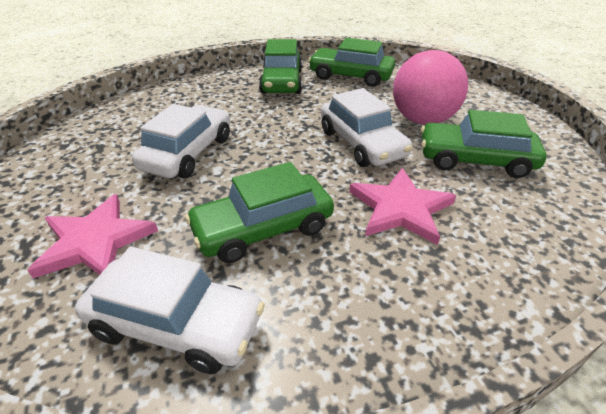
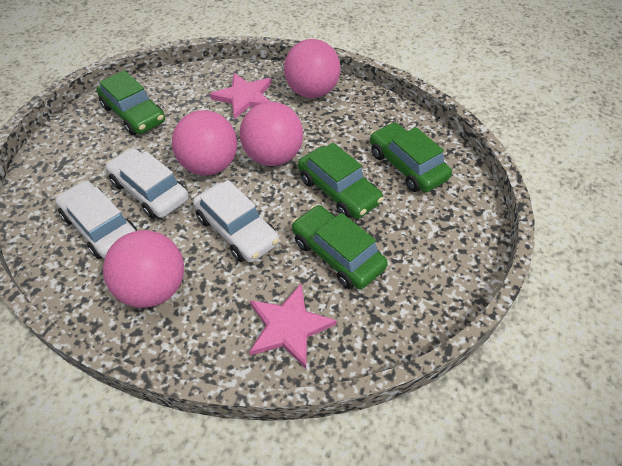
pink ball: 1 -> 4

